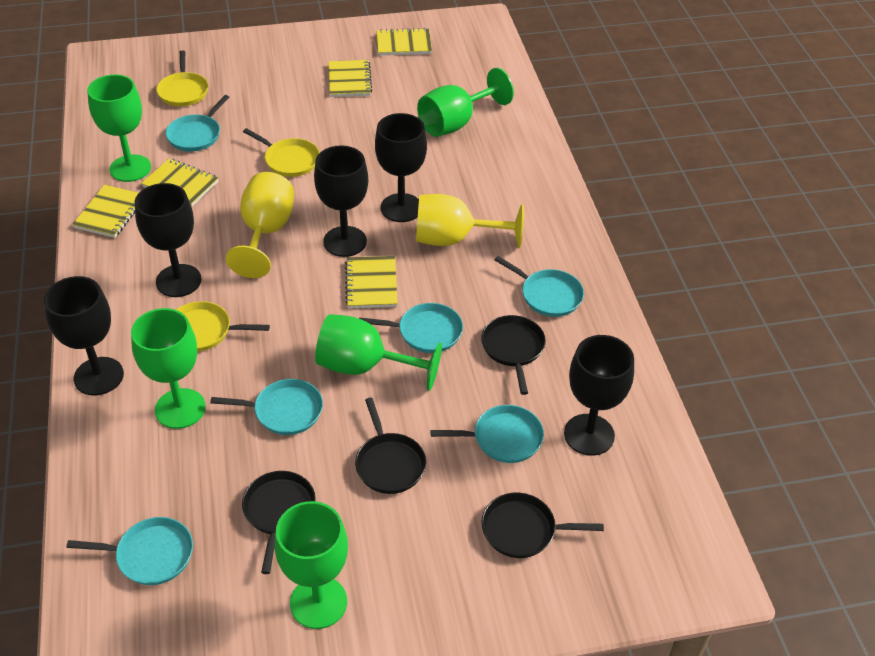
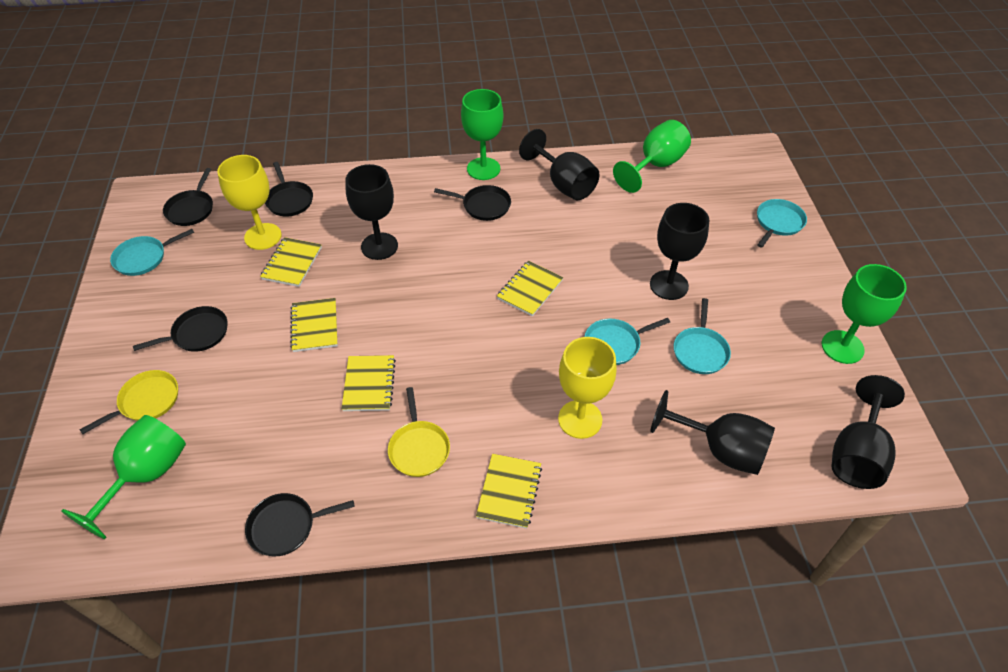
black pan: 4 -> 5
green goblet: 5 -> 4
turquoise pan: 6 -> 4
yellow pan: 3 -> 2

